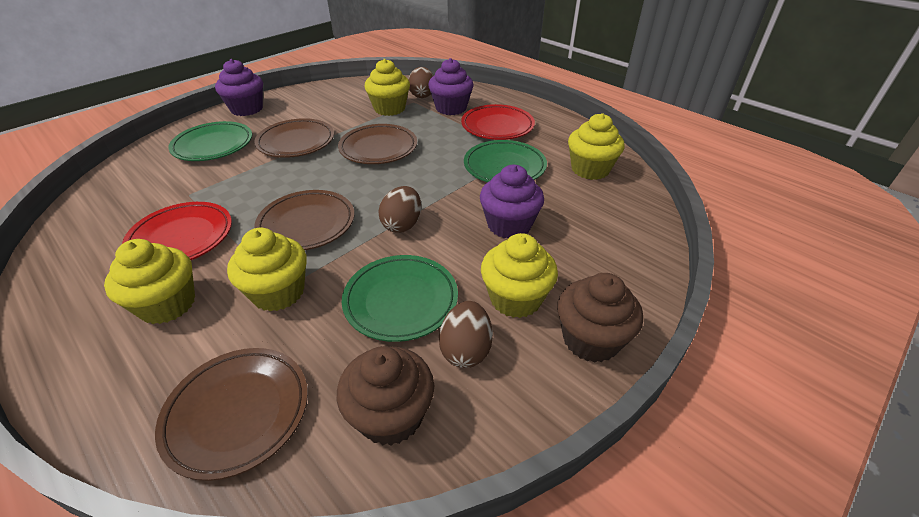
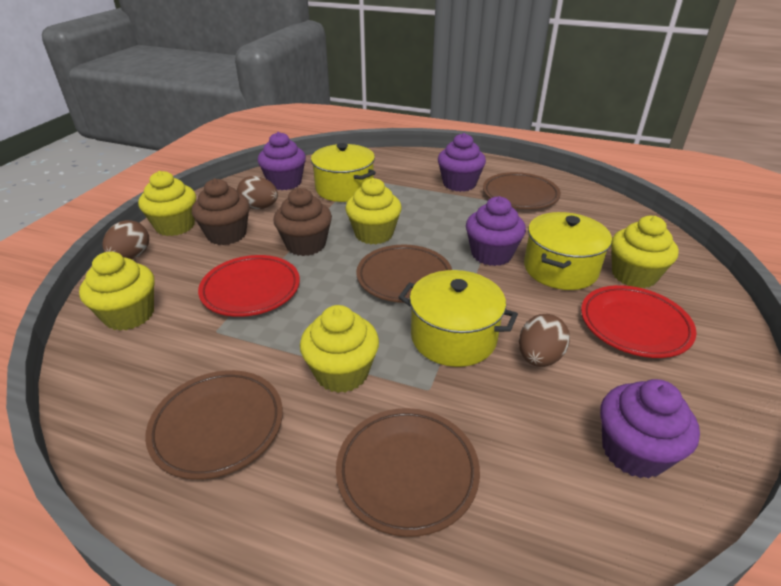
green plate: 3 -> 0
purple cupcake: 3 -> 4
yellow pot: 0 -> 3

